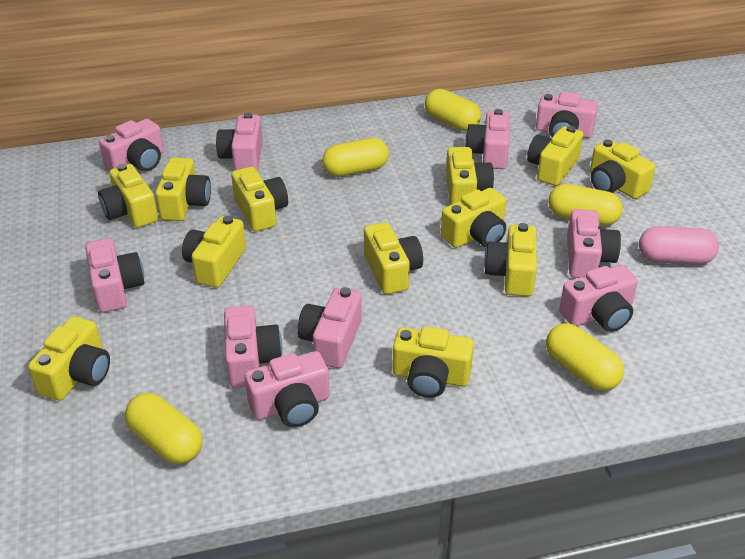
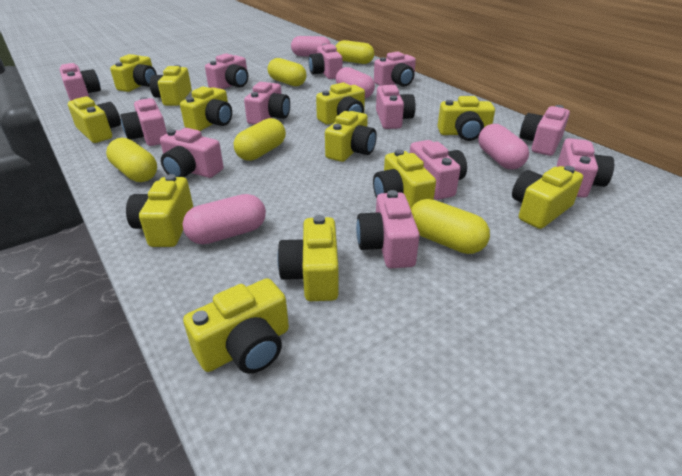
pink camera: 10 -> 12
pink capsule: 1 -> 4

